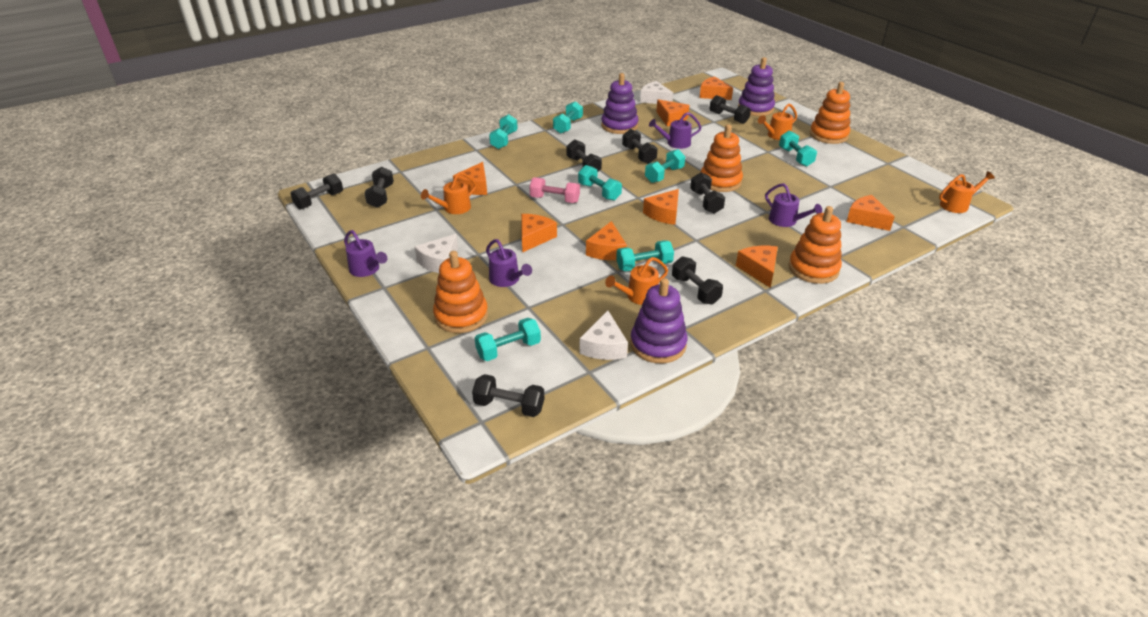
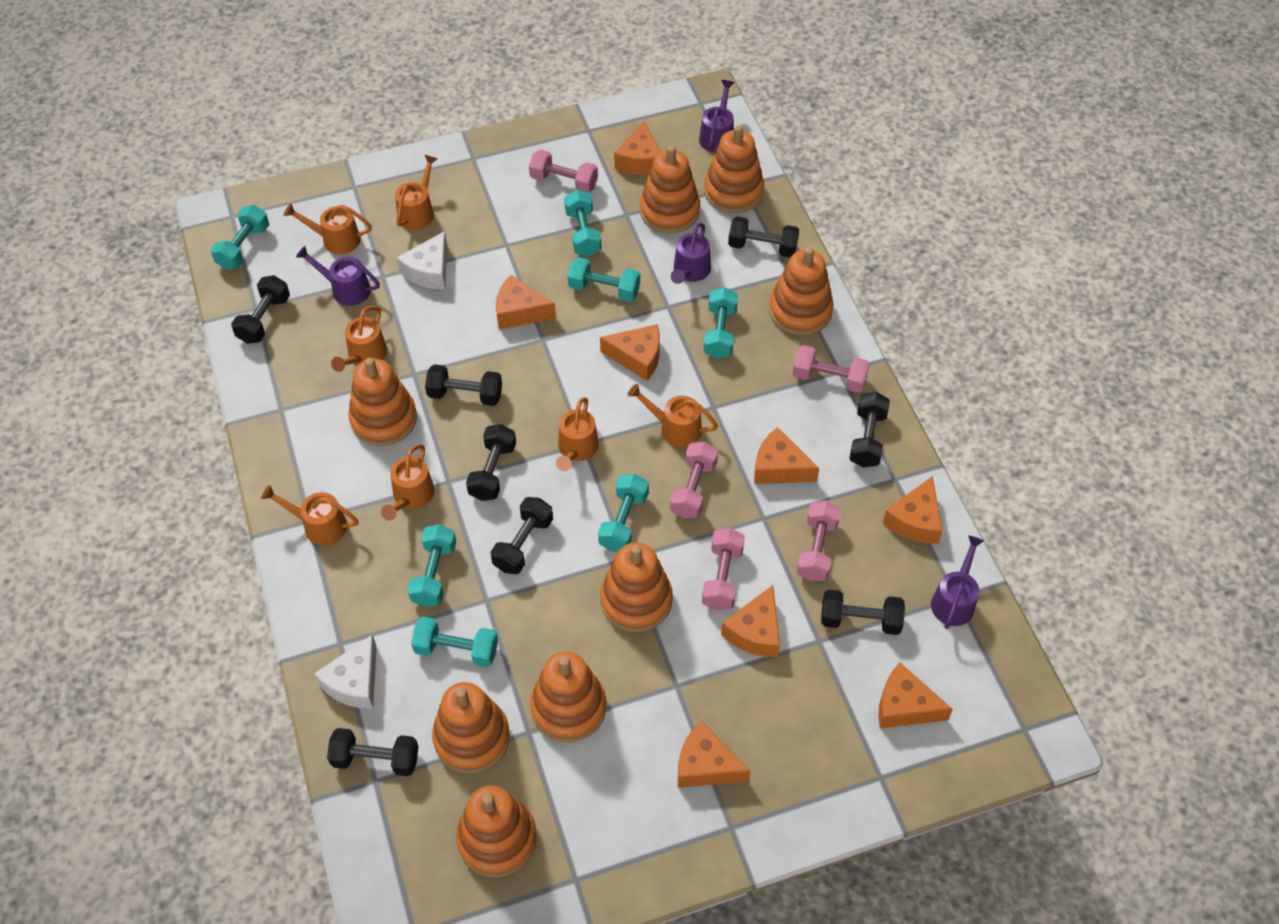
orange stacking toy: 4 -> 8
orange watering can: 4 -> 7
pink dumbbell: 1 -> 5
purple stacking toy: 3 -> 0
white cheese: 3 -> 2

